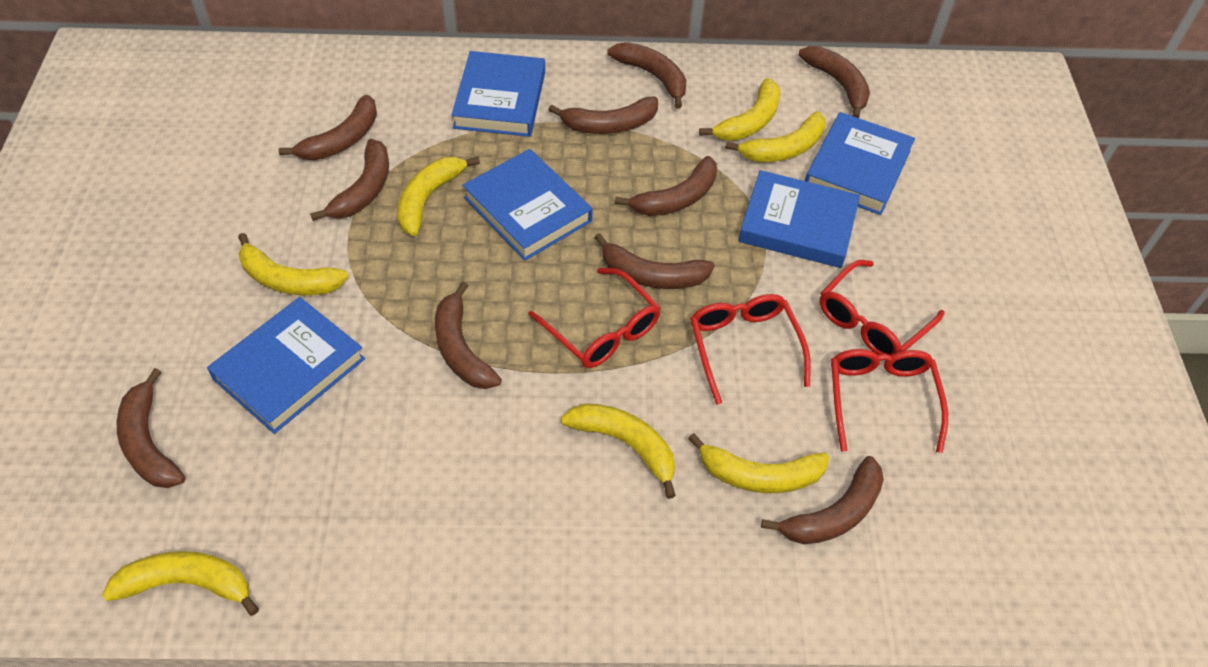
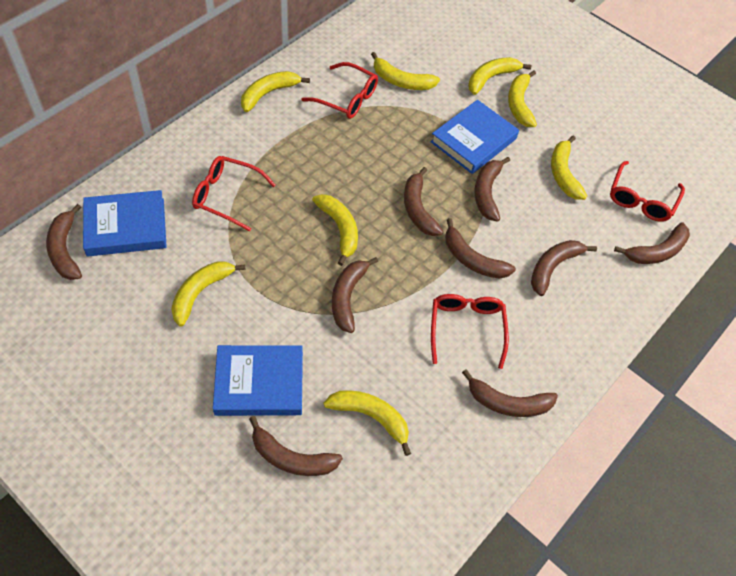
blue book: 5 -> 3
brown banana: 10 -> 9
yellow banana: 7 -> 8

